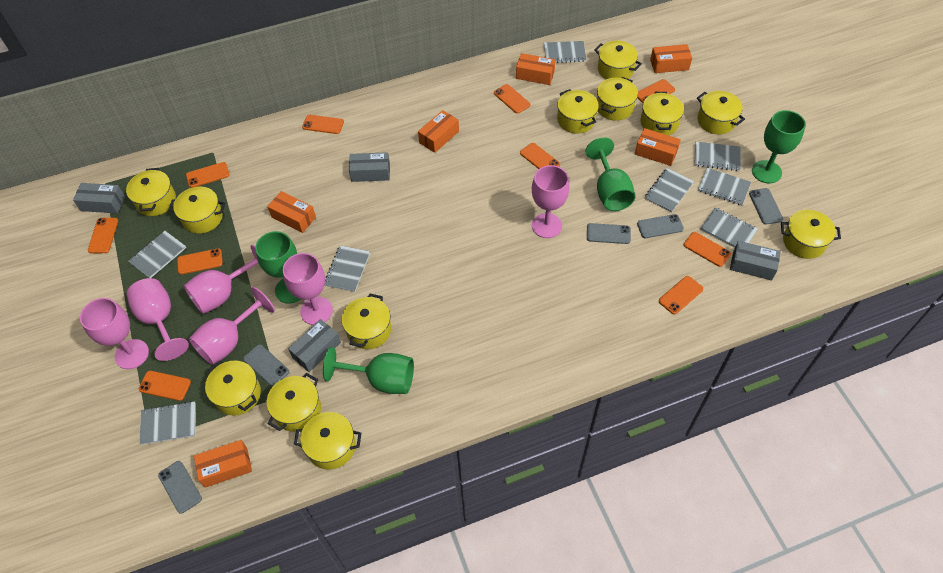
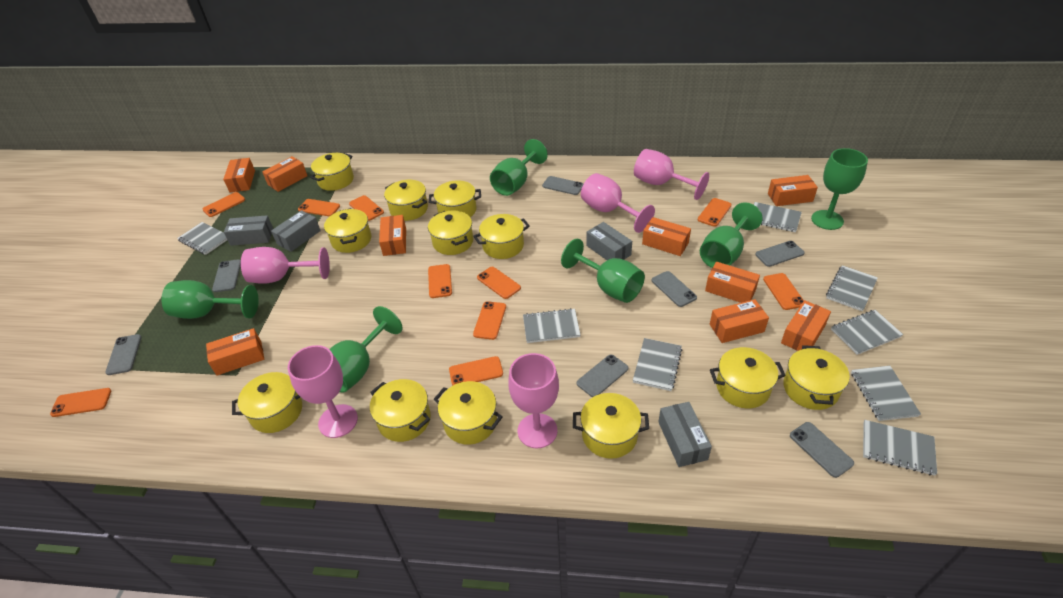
green goblet: 4 -> 6
grey phone: 5 -> 7
orange box: 6 -> 9
pink goblet: 6 -> 5

